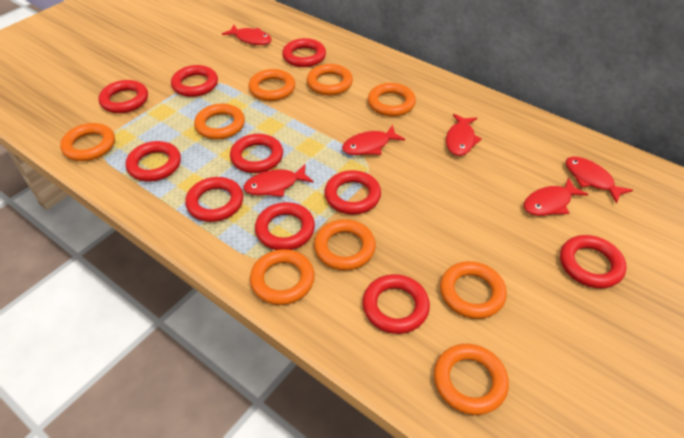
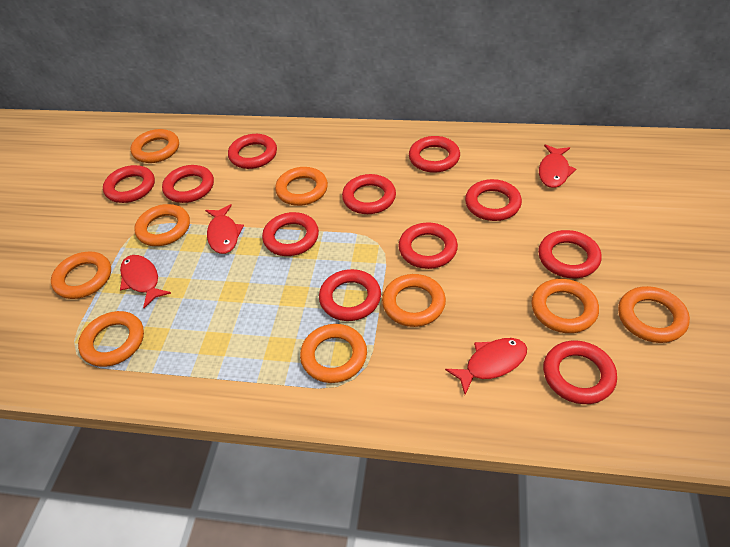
red fish: 6 -> 4
red ring: 10 -> 11

